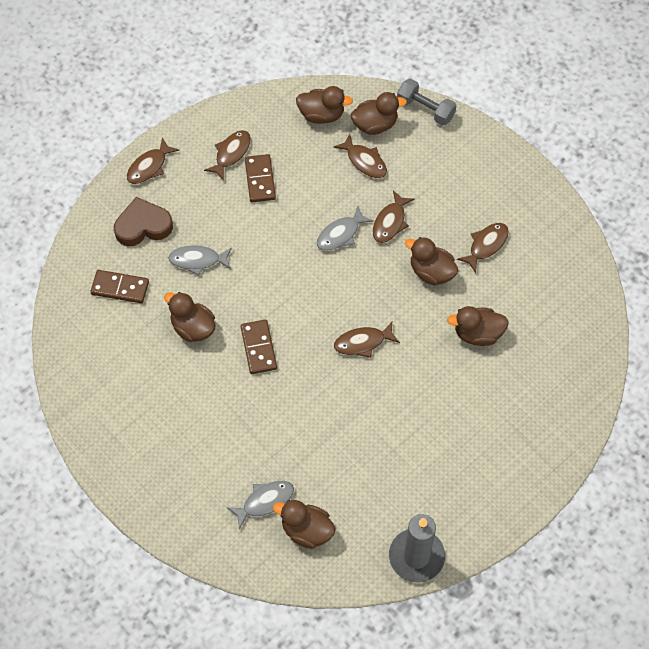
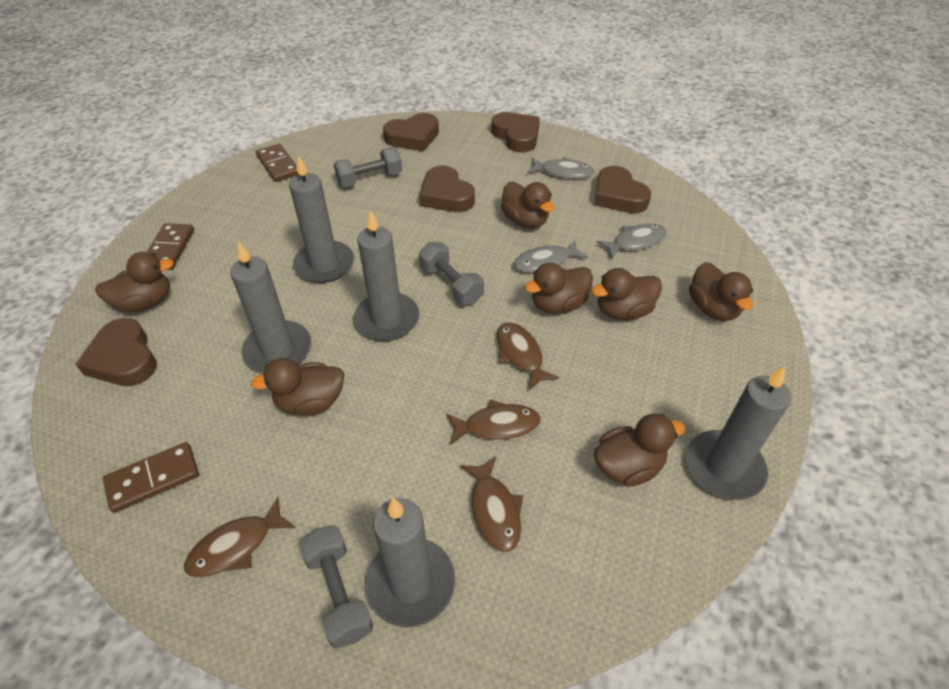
brown duck: 6 -> 7
brown fish: 6 -> 4
brown heart: 1 -> 5
grey candle: 1 -> 5
grey dumbbell: 1 -> 3

